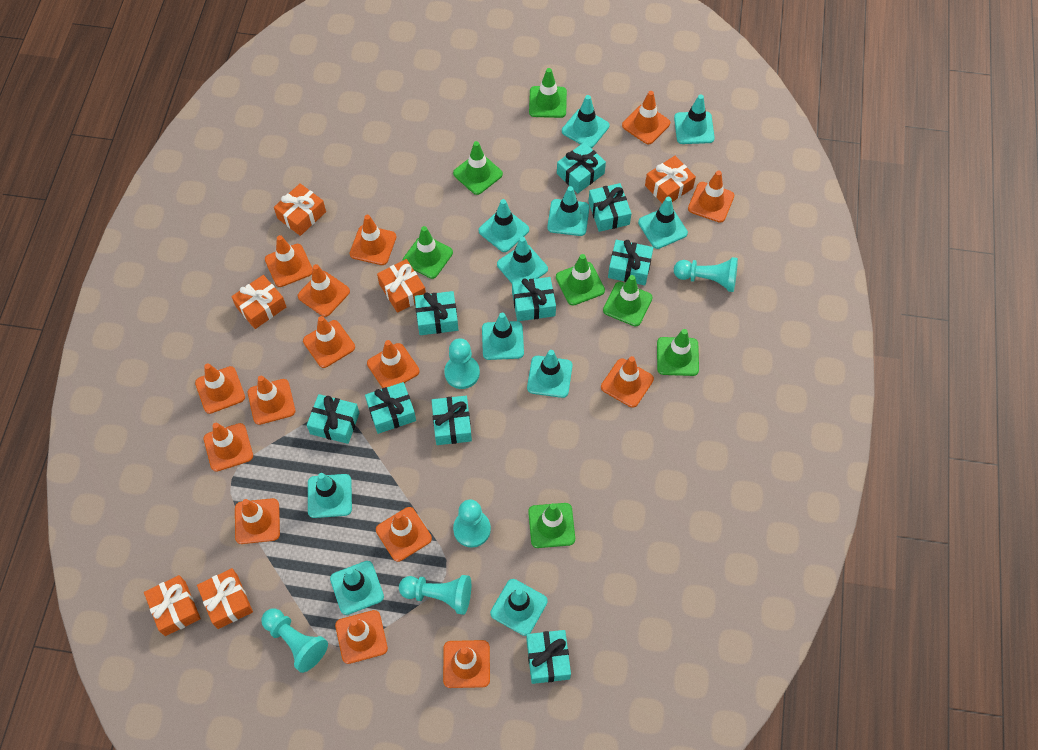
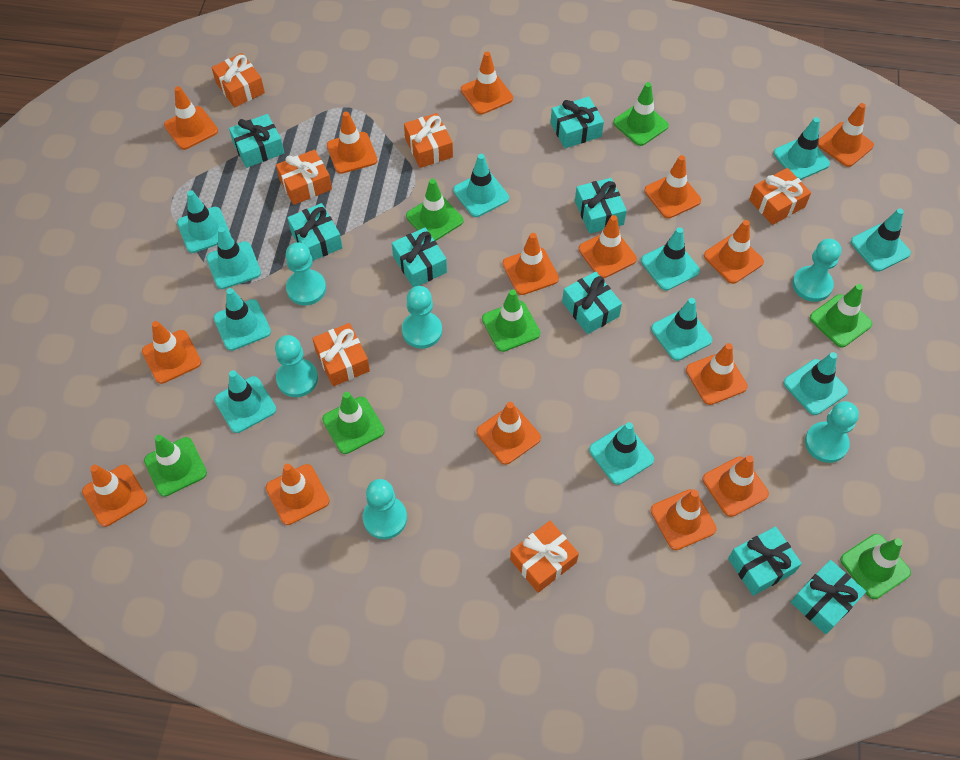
turquoise gift: 9 -> 8
turquoise pawn: 5 -> 6

